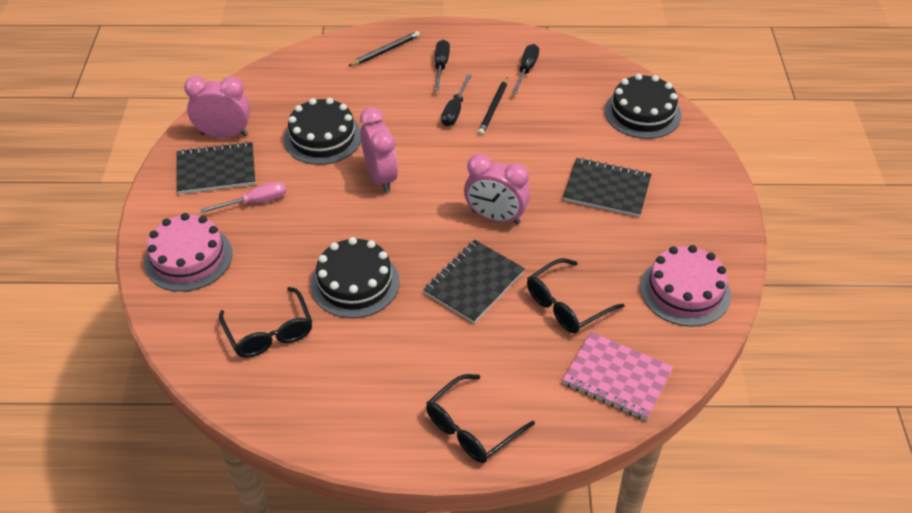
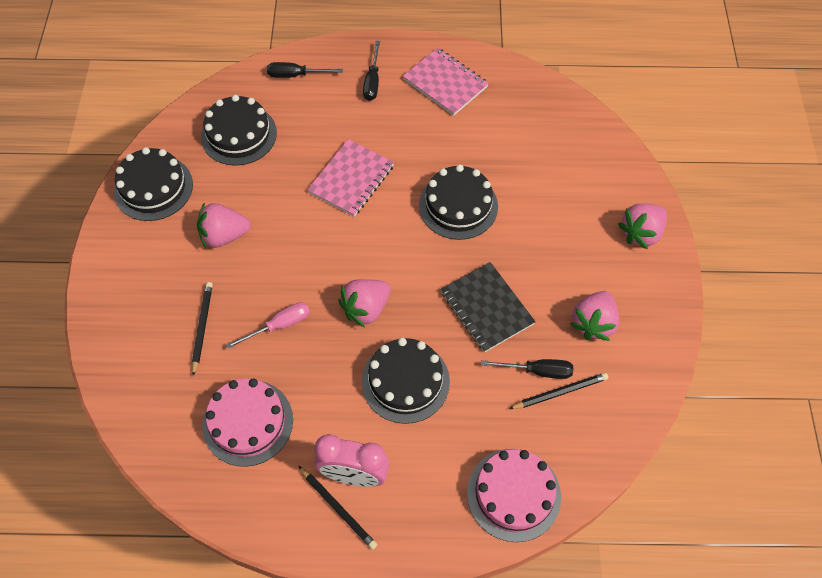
black cake: 3 -> 4
black glasses: 3 -> 0
black notebook: 3 -> 1
black pencil: 2 -> 3
pink clock: 3 -> 1
pink notebook: 1 -> 2
pink strawberry: 0 -> 4

